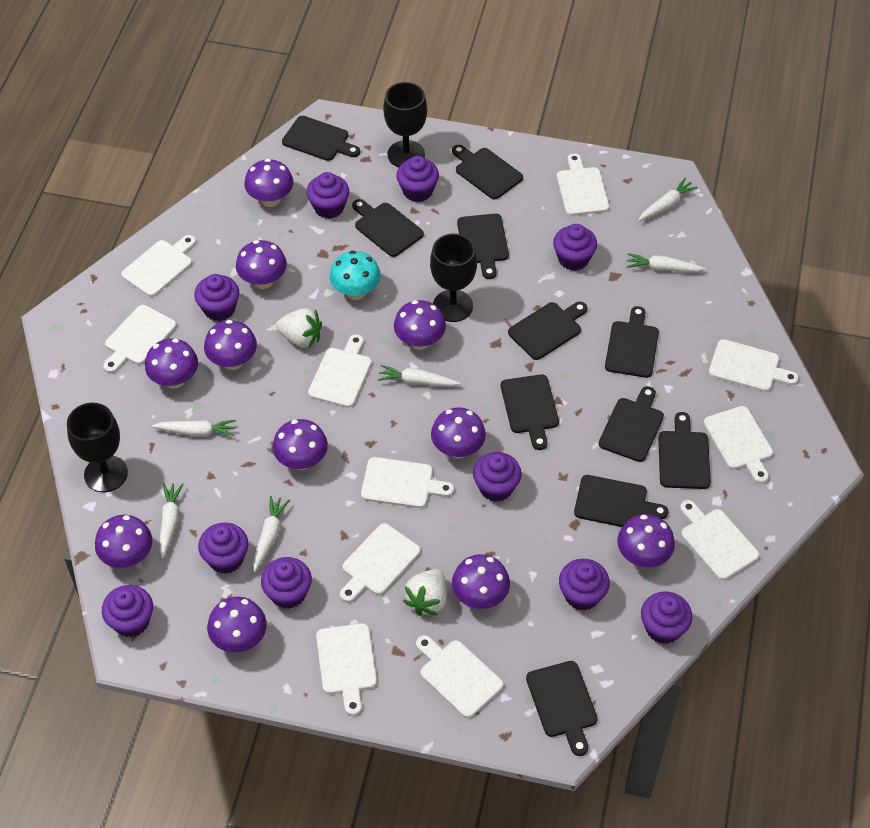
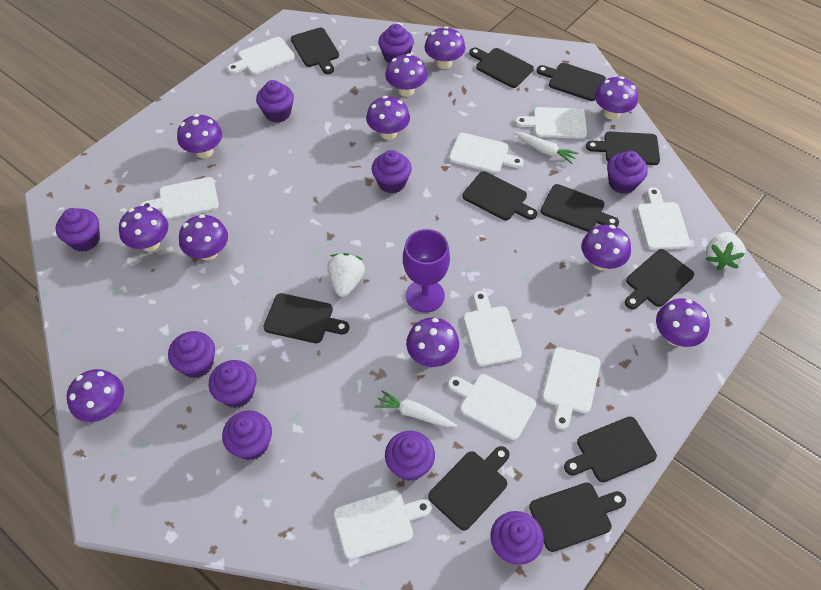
black goblet: 3 -> 0
purple goblet: 0 -> 1
turquoise mushroom: 1 -> 0
white carrot: 6 -> 2
white cutting board: 11 -> 9

